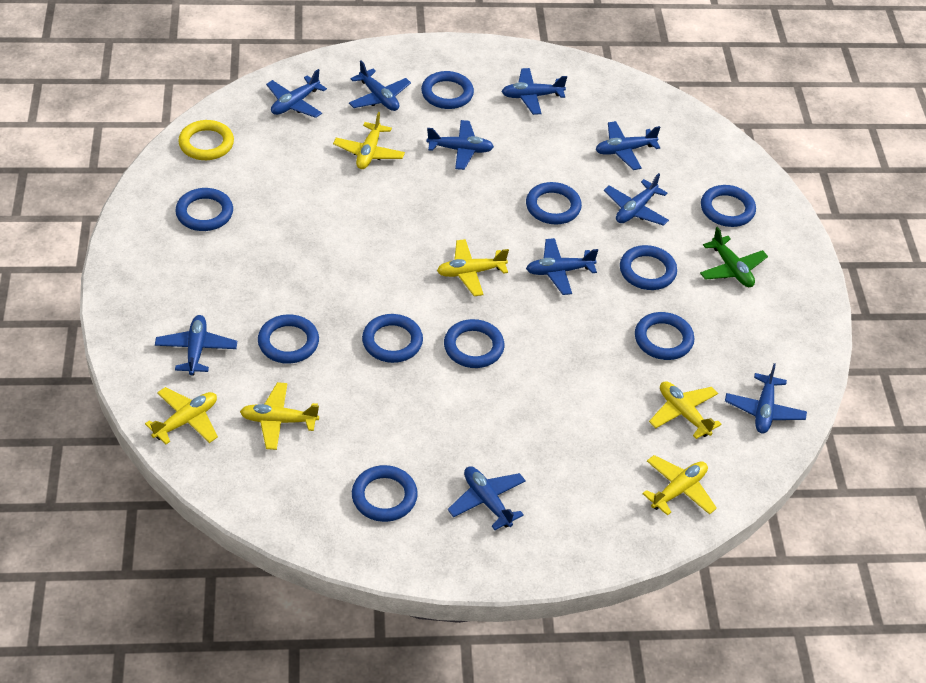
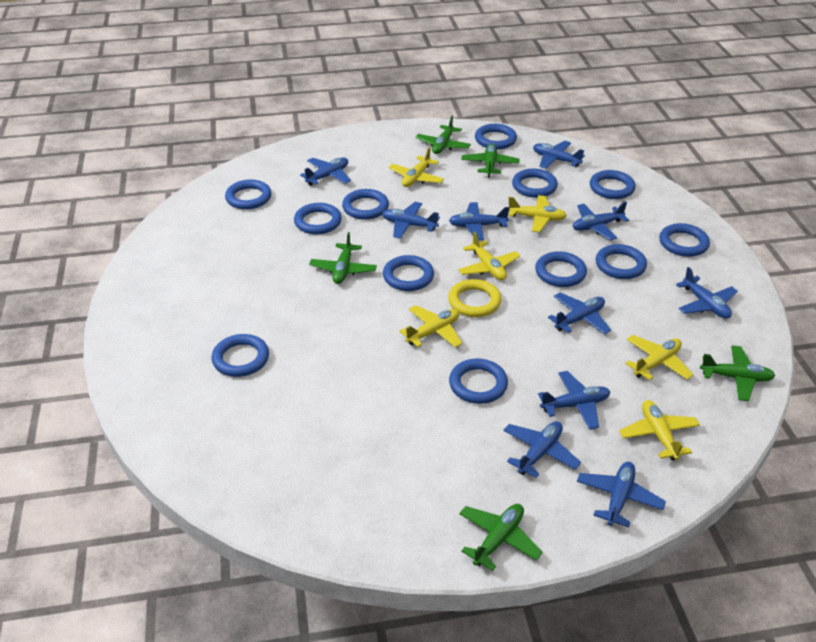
blue ring: 10 -> 12
green plane: 1 -> 5

